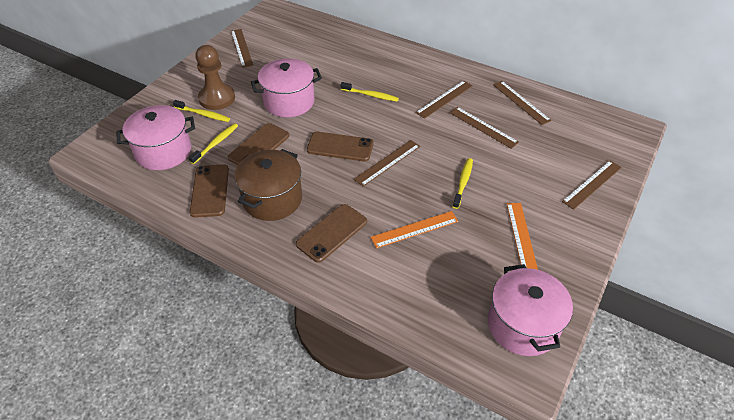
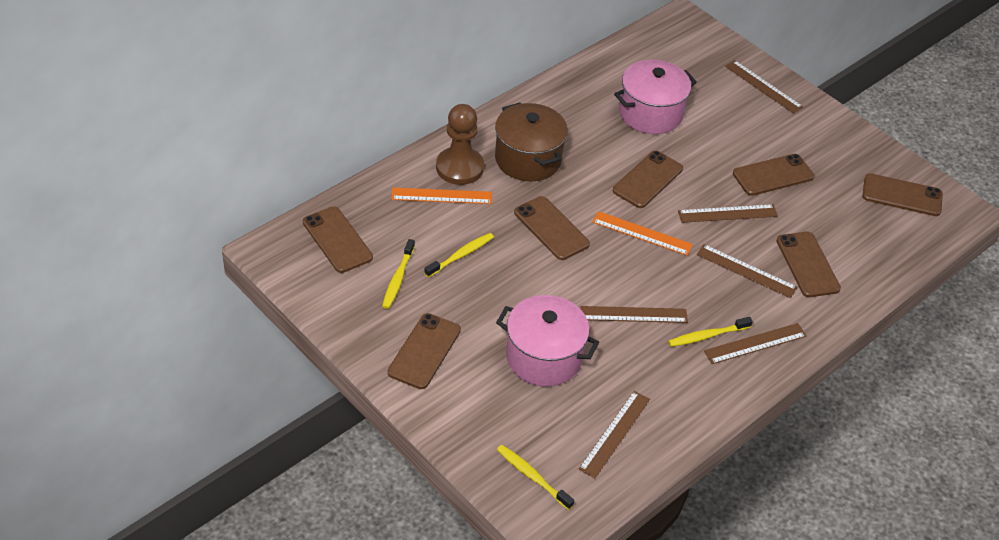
brown phone: 4 -> 7
pink pot: 3 -> 2

